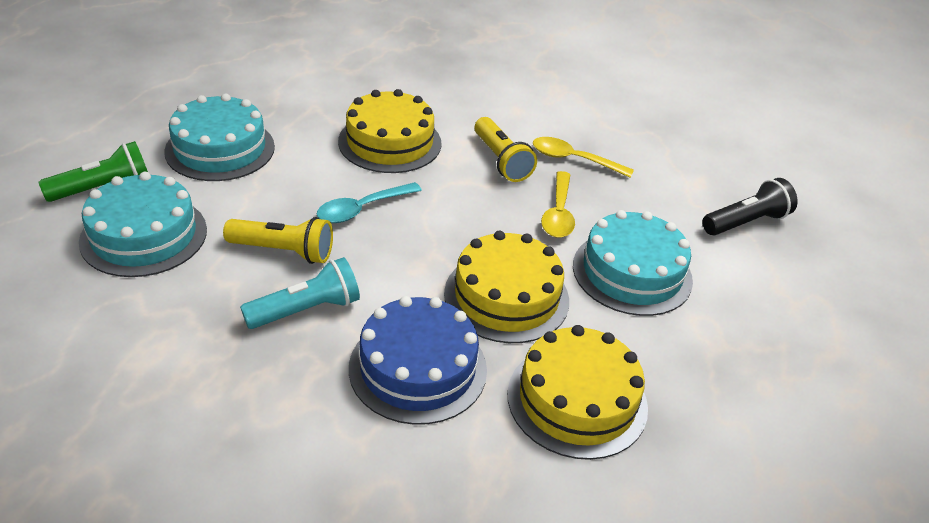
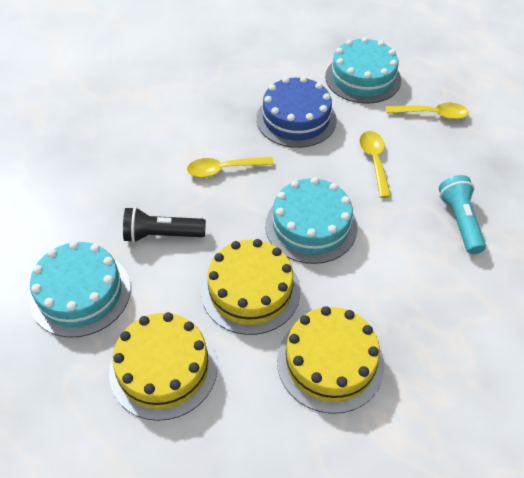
green flashlight: 1 -> 0
turquoise spoon: 1 -> 0
yellow flashlight: 2 -> 0
yellow spoon: 2 -> 3

